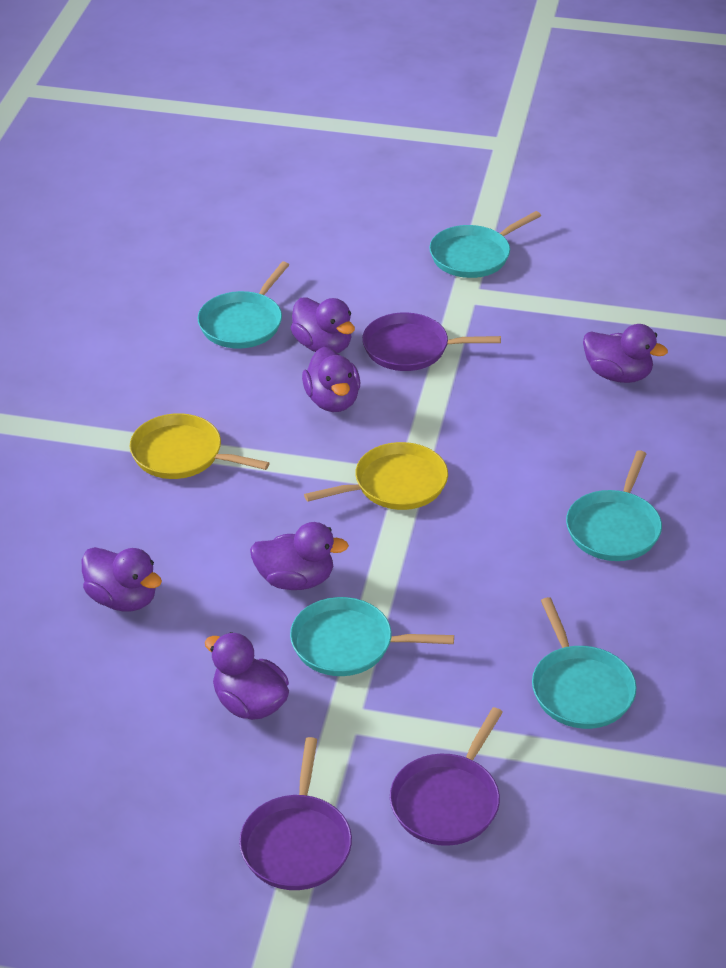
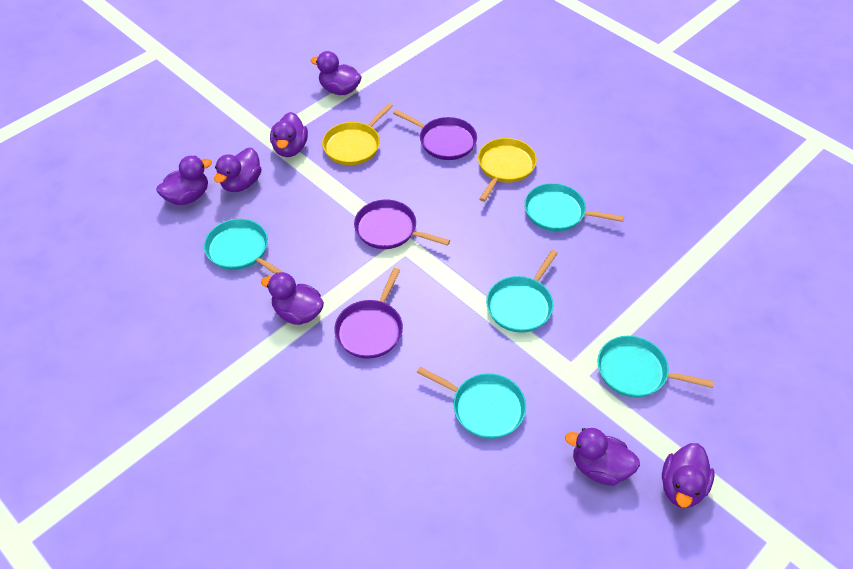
purple duck: 6 -> 7

